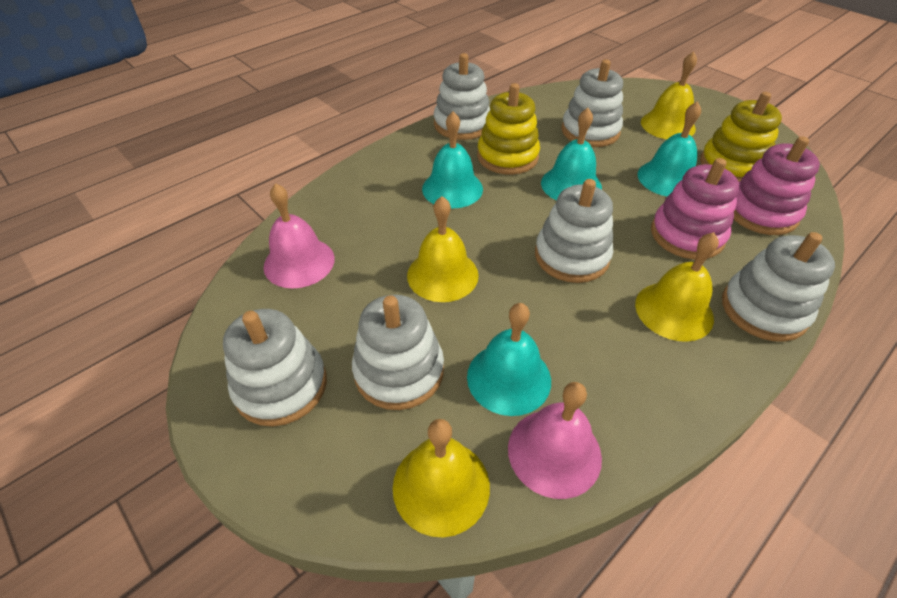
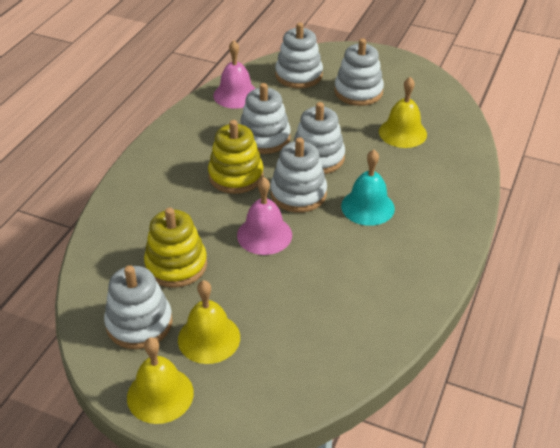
pink stacking toy: 2 -> 0
turquoise bell: 4 -> 1
yellow bell: 4 -> 3

